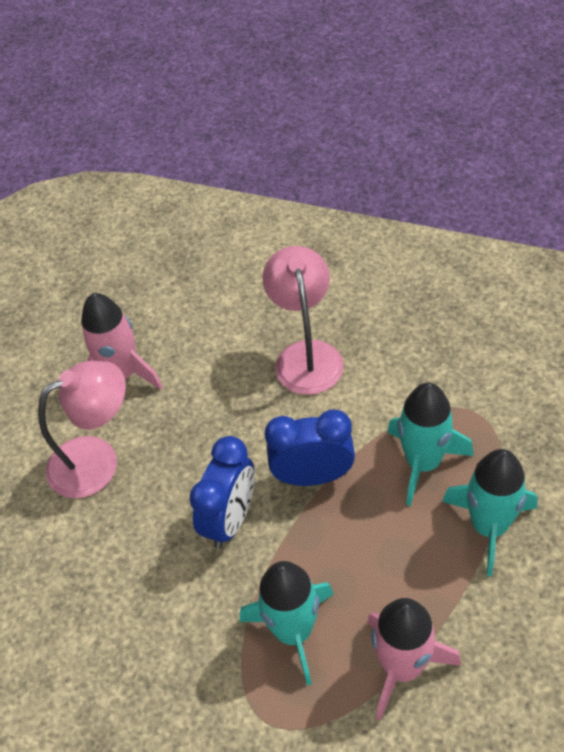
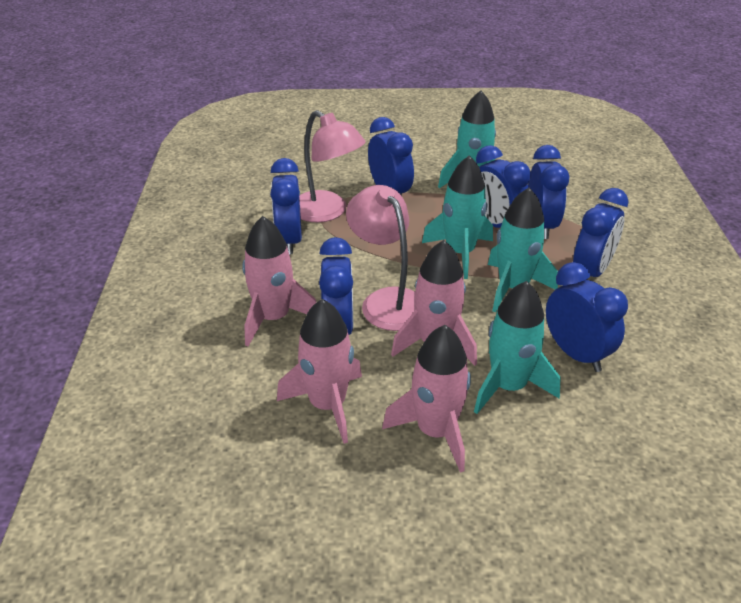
blue clock: 2 -> 7
pink rocket: 2 -> 4
turquoise rocket: 3 -> 4

